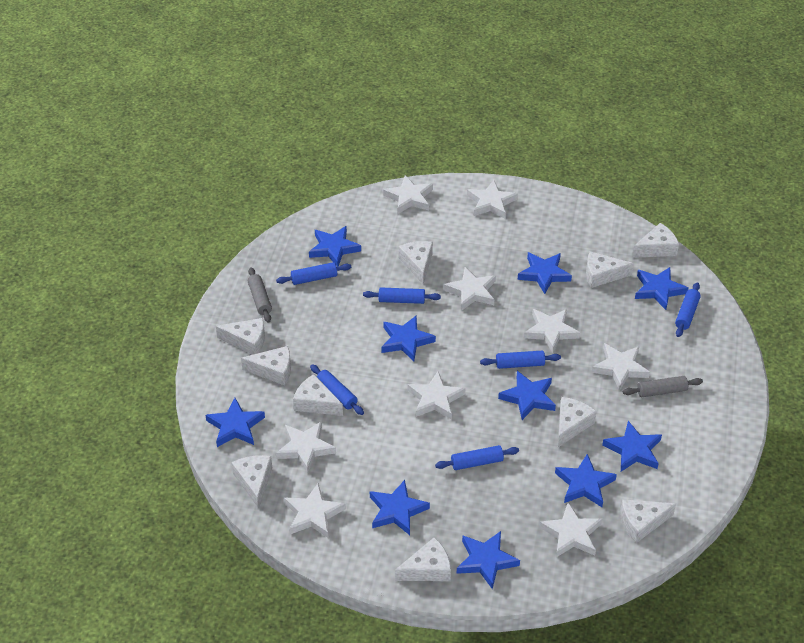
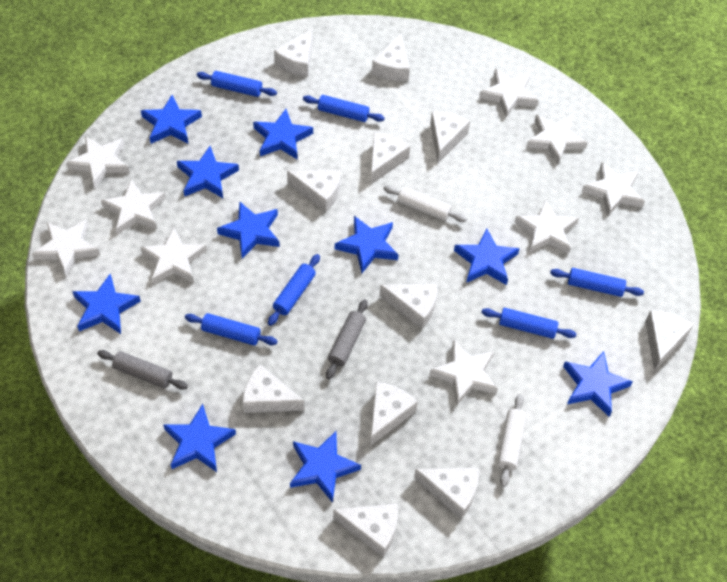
white cheese: 10 -> 11
white rolling pin: 0 -> 2

